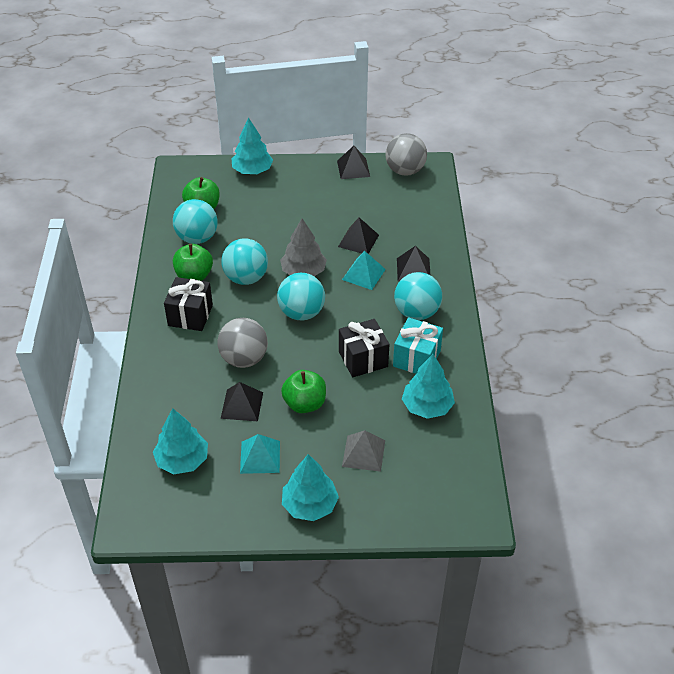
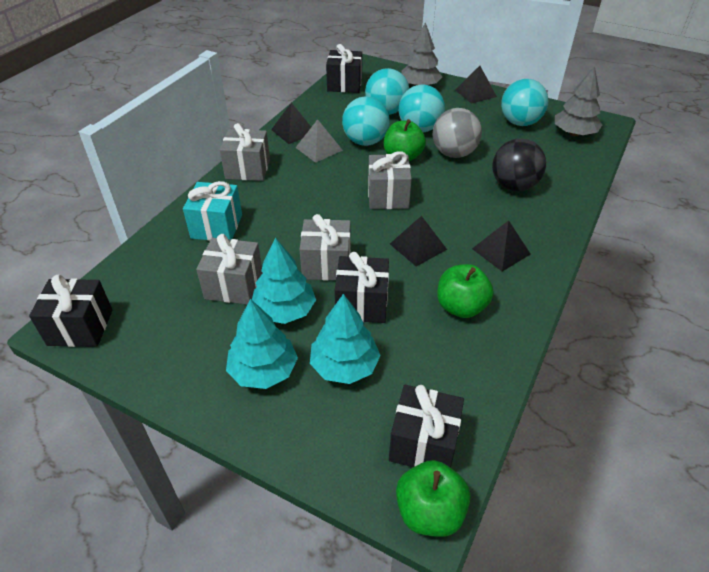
black ball: 0 -> 1
black gift: 2 -> 4
grey ball: 2 -> 1
grey gift: 0 -> 4
grey tree: 1 -> 2
turquoise pyramid: 2 -> 0
turquoise tree: 4 -> 3

